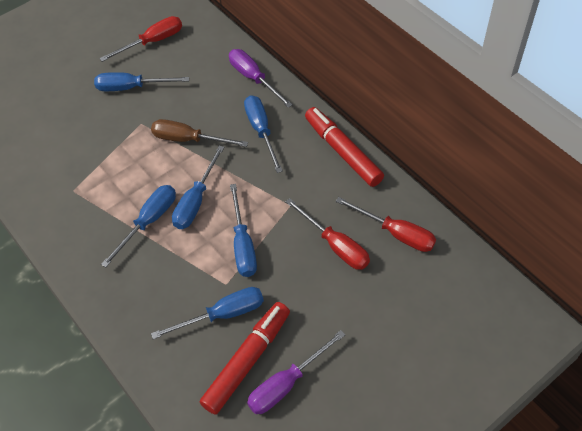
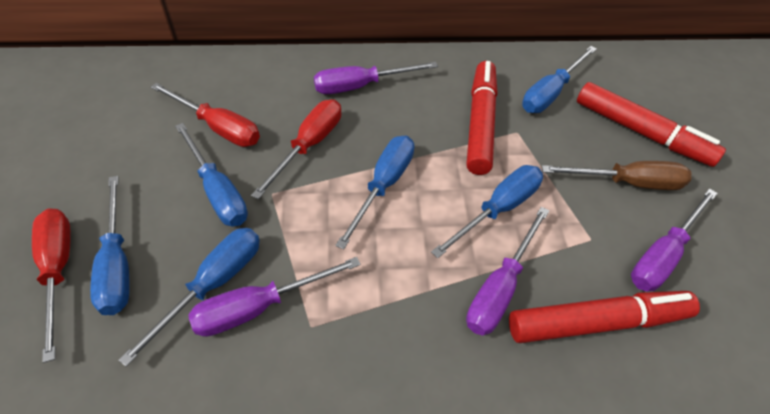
purple screwdriver: 2 -> 4
red marker: 2 -> 3

